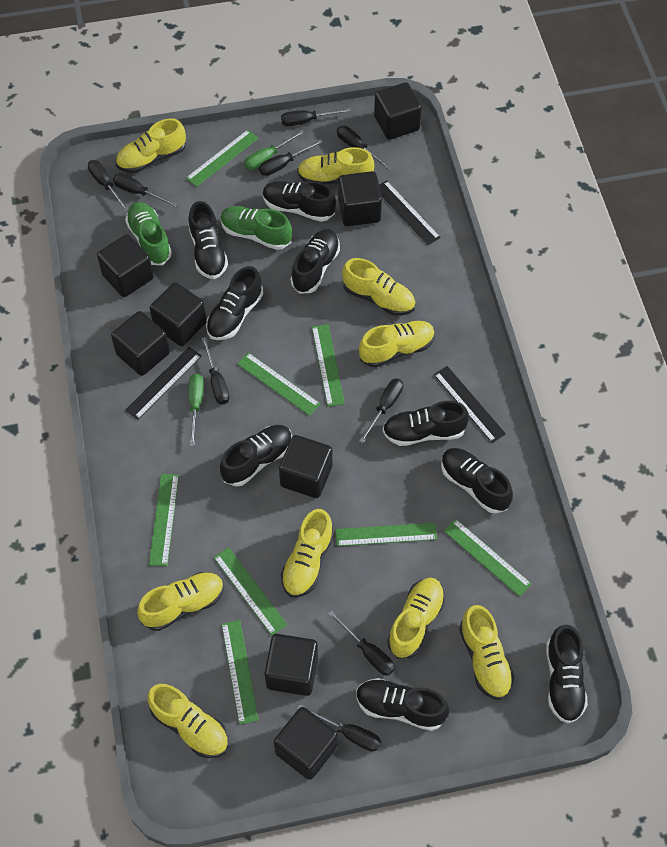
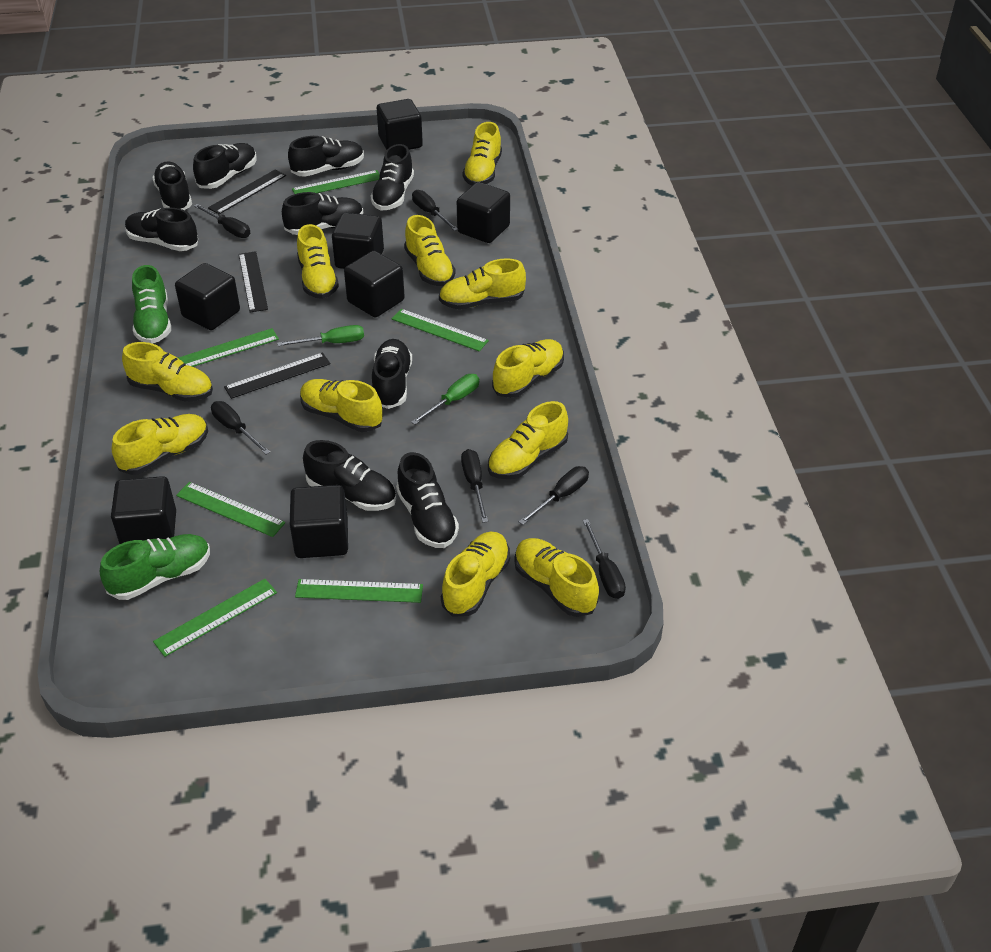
black cube: 8 -> 7
black screwdriver: 9 -> 6
green ruler: 8 -> 6
yellow shoe: 9 -> 11

